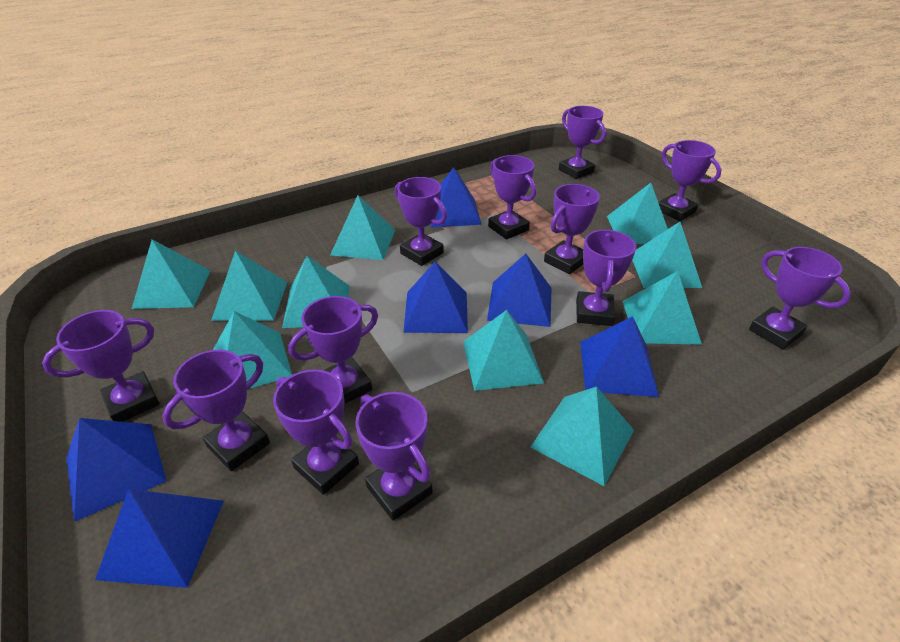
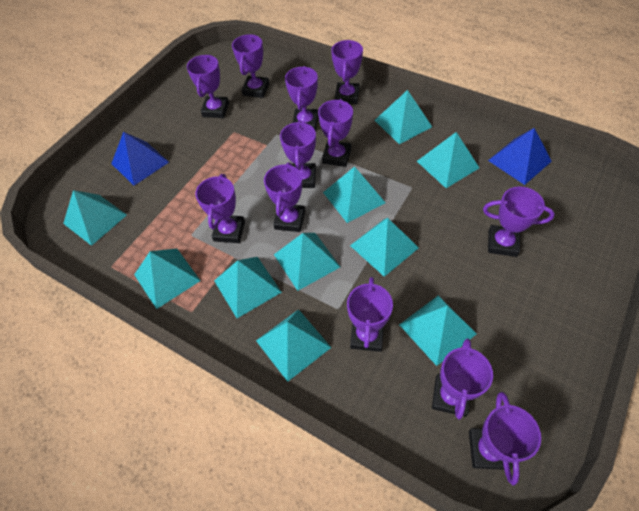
blue pyramid: 6 -> 2

